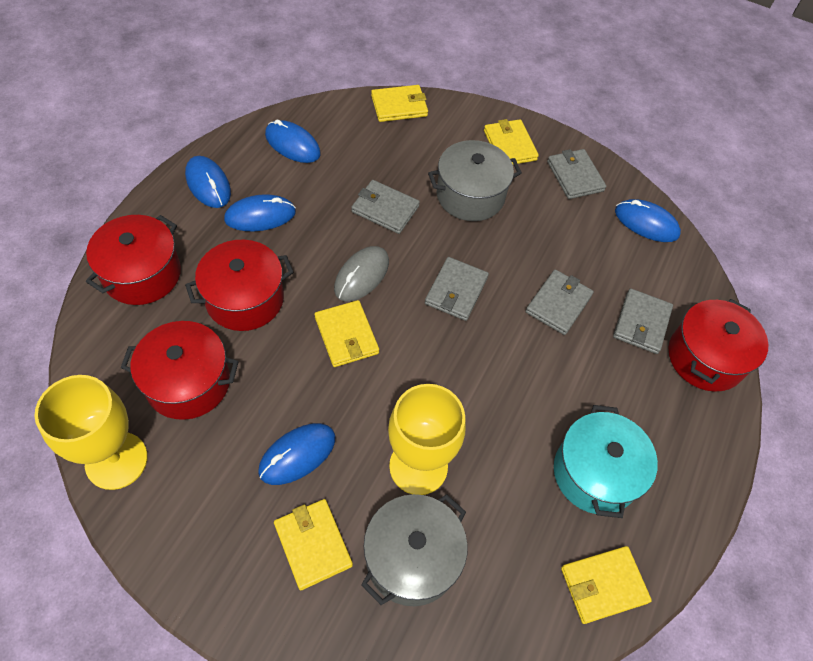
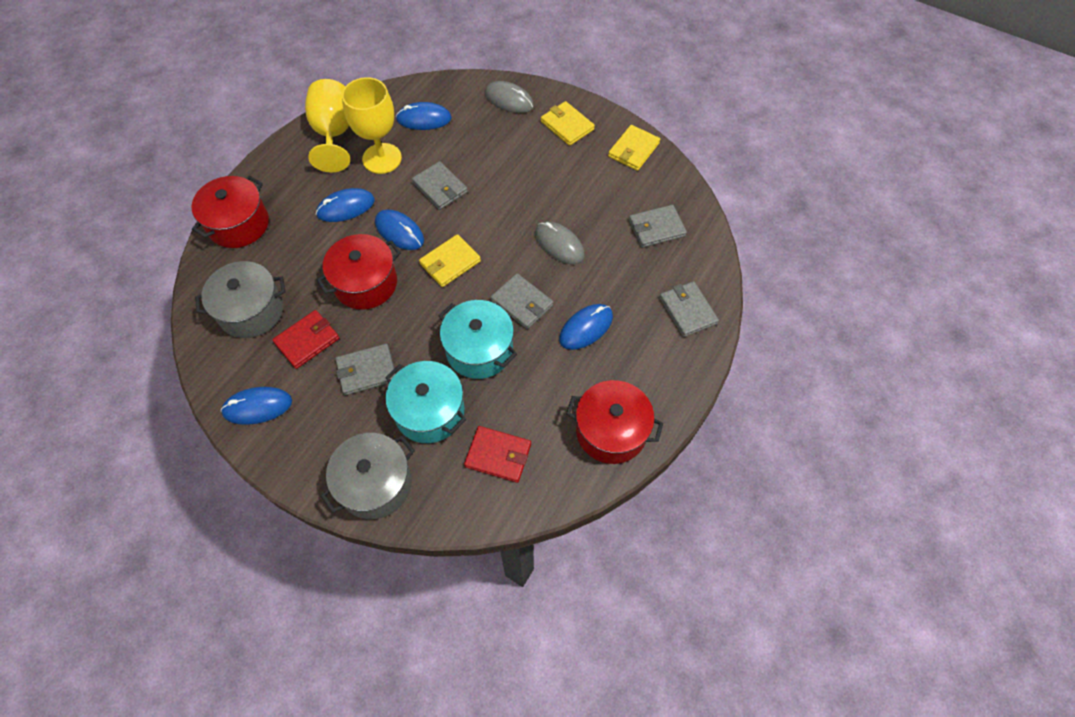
grey mouse: 1 -> 2
red pot: 4 -> 3
red wallet: 0 -> 2
turquoise pot: 1 -> 2
yellow wallet: 5 -> 3

